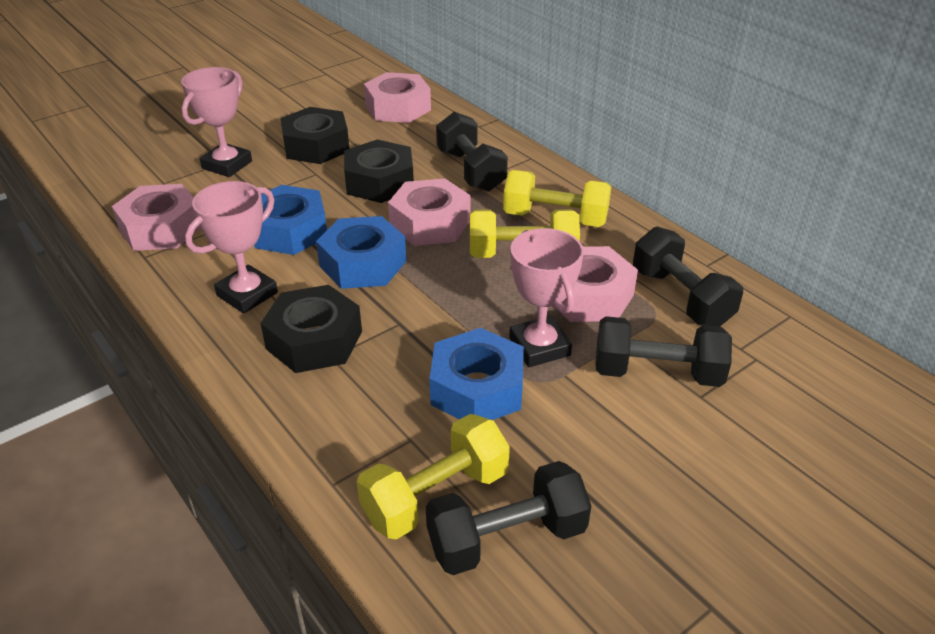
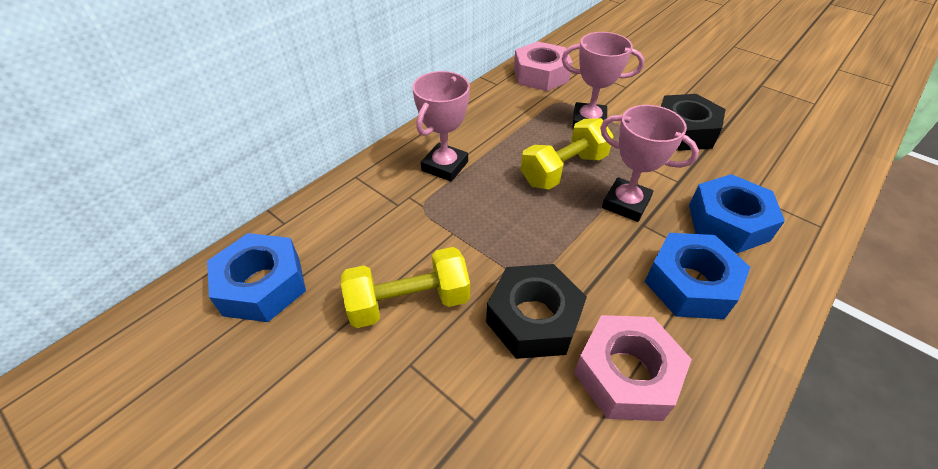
black dumbbell: 4 -> 0
black nut: 3 -> 2
pink nut: 4 -> 2
yellow dumbbell: 3 -> 2

